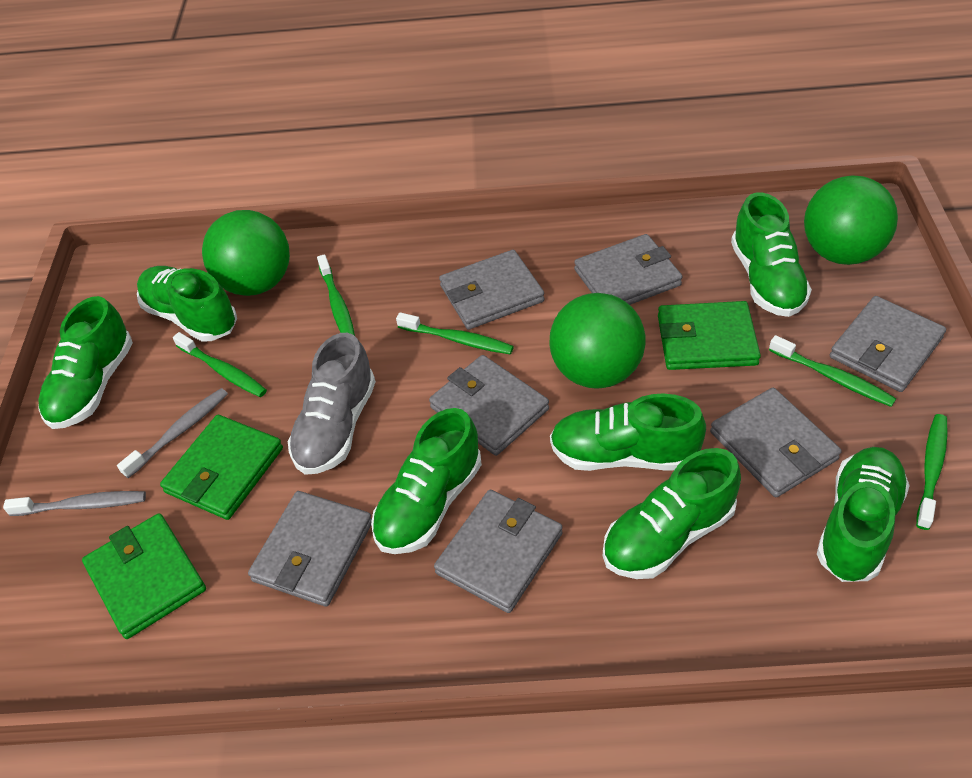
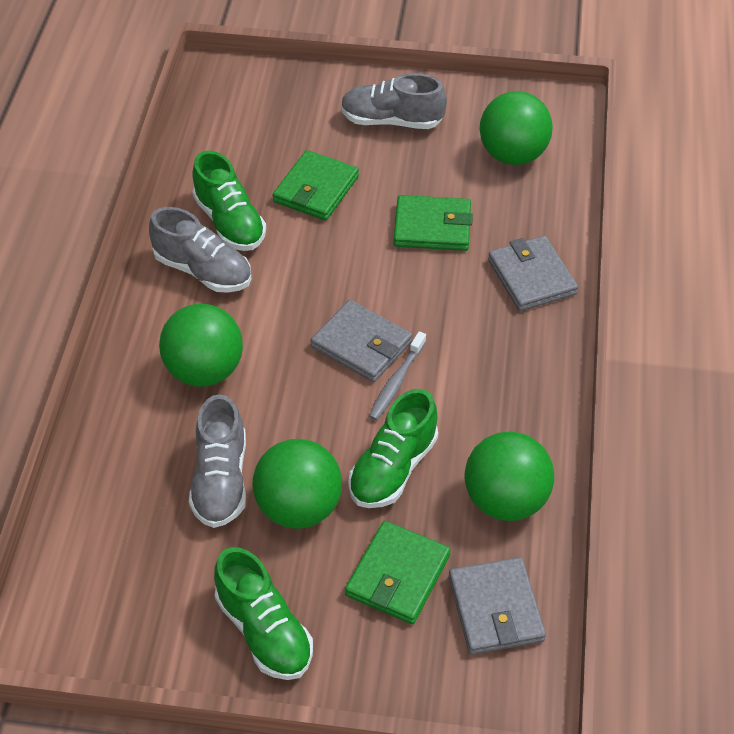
green ball: 3 -> 4
green shoe: 7 -> 3
green toothbrush: 5 -> 0
grey shoe: 1 -> 3
grey toothbrush: 2 -> 1
grey wallet: 7 -> 3

